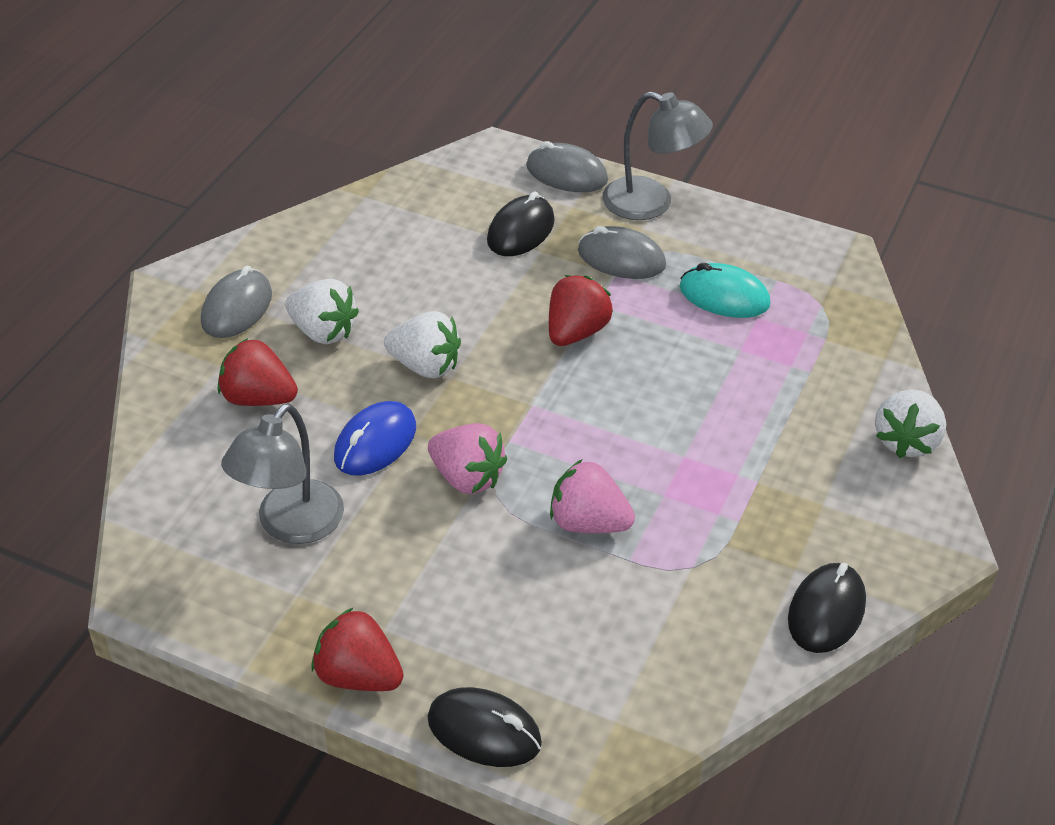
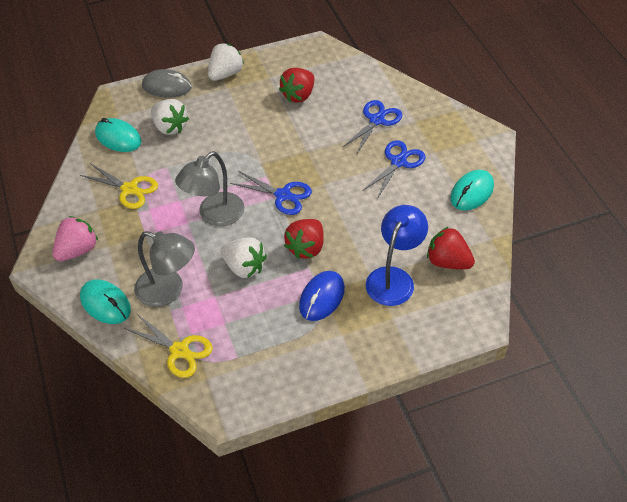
black mouse: 3 -> 0
blue lamp: 0 -> 1
blue scissors: 0 -> 3
grey mouse: 3 -> 1
pink strawberry: 2 -> 1
turquoise mouse: 1 -> 3
yellow scissors: 0 -> 2

